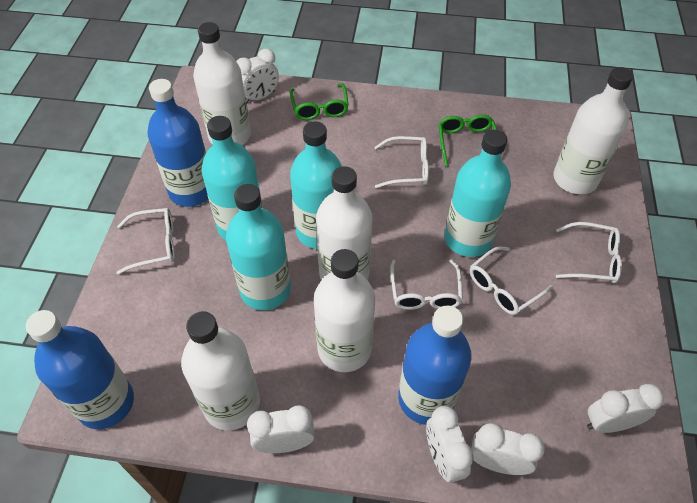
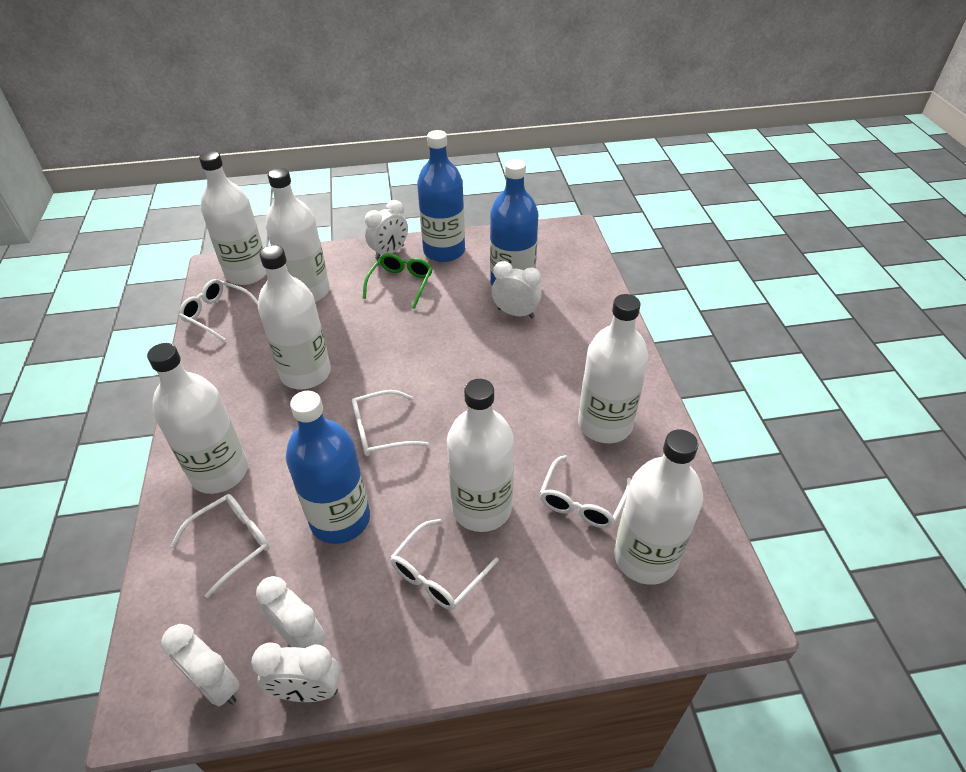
green glasses: 2 -> 1
turquoise bottle: 4 -> 0
white bottle: 5 -> 7

